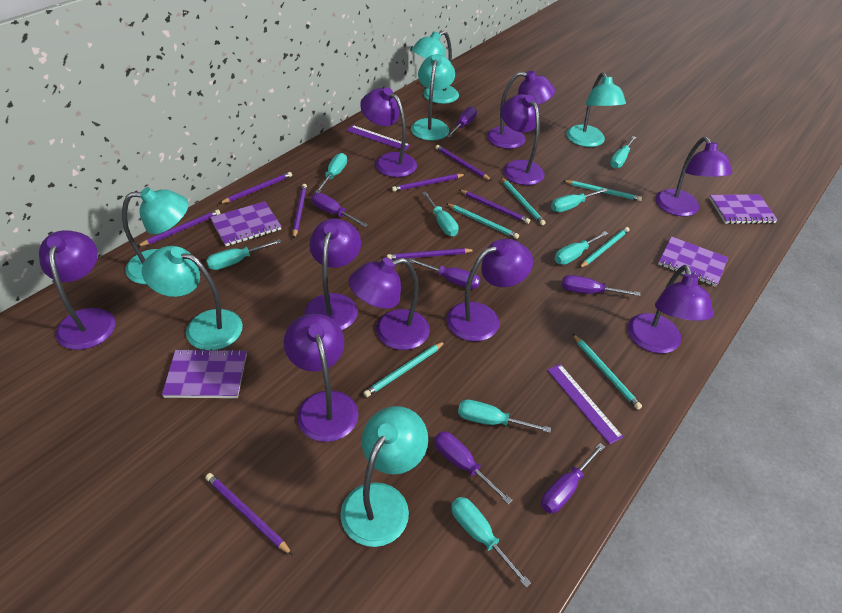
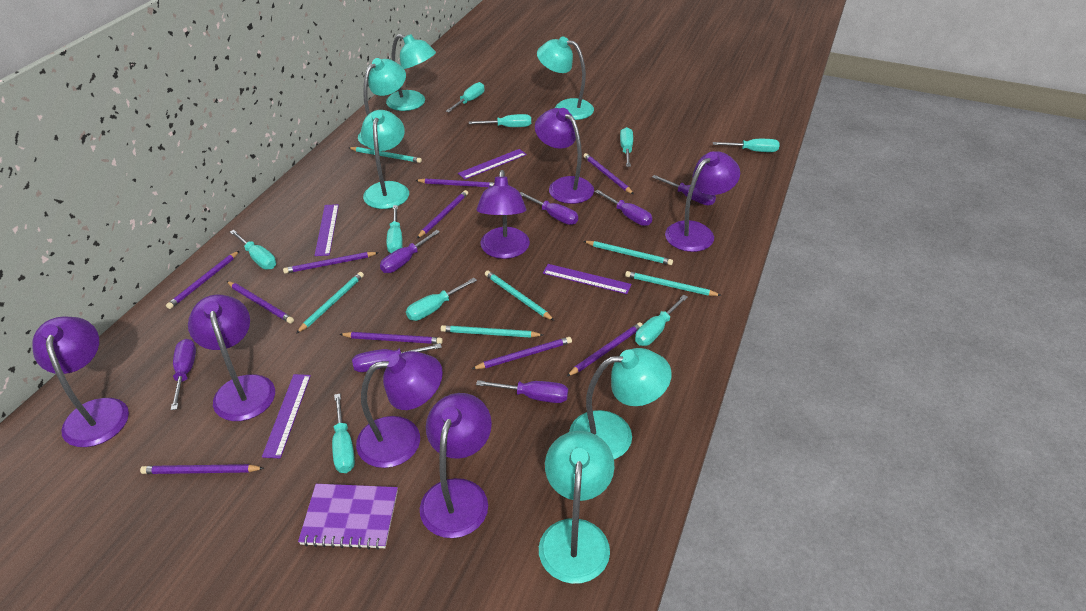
purple lamp: 10 -> 7
purple notebook: 4 -> 1
purple pencil: 8 -> 10
purple ruler: 2 -> 4
purple screwdriver: 6 -> 7
turquoise screwdriver: 8 -> 9

